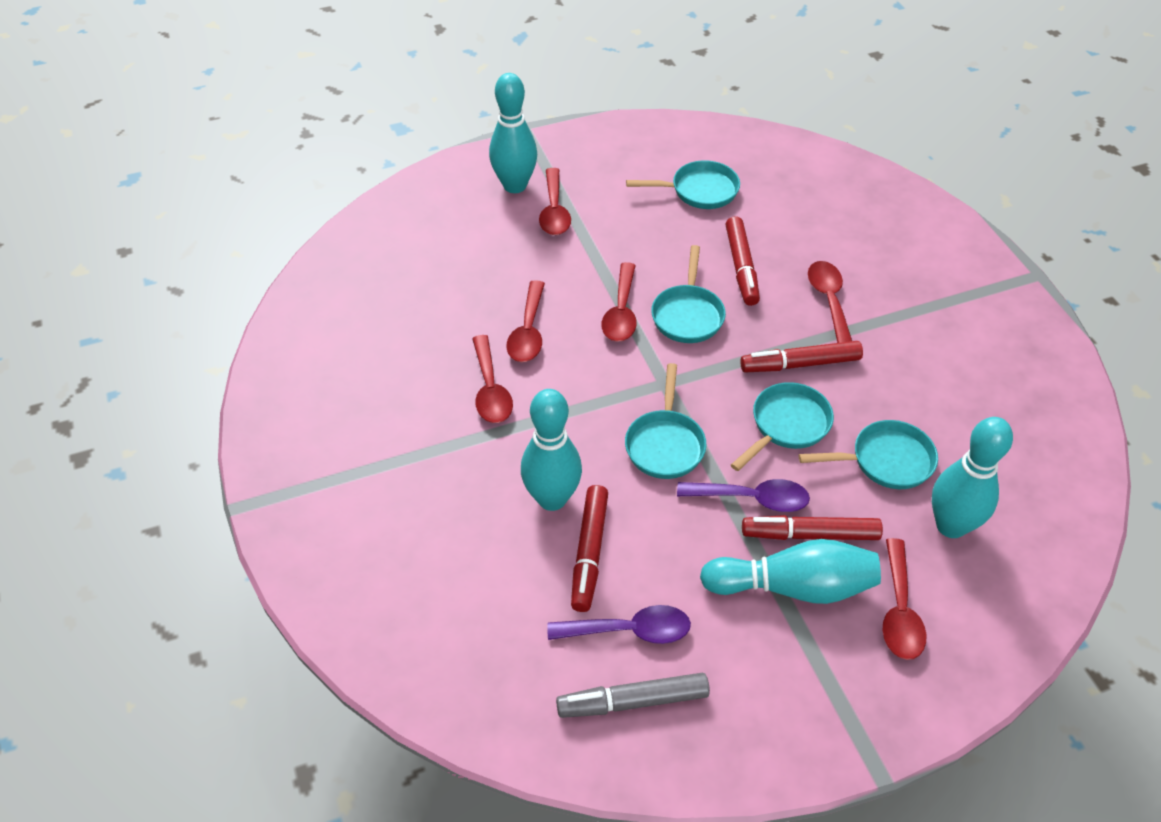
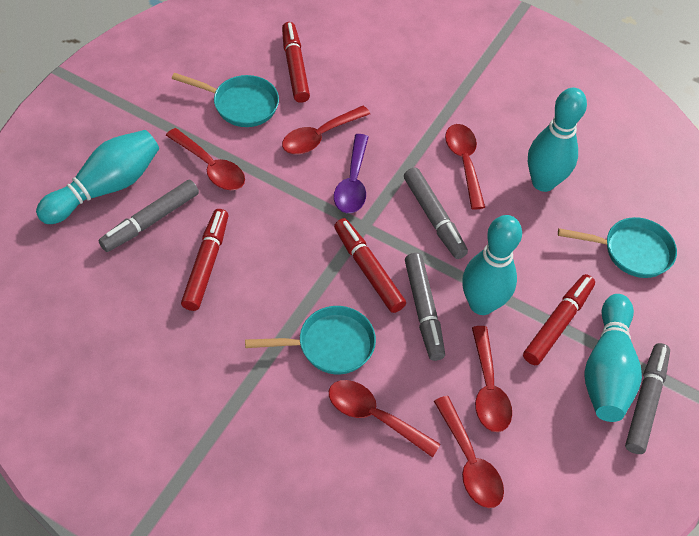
grey marker: 1 -> 4
purple spoon: 2 -> 1
turquoise pan: 5 -> 3

